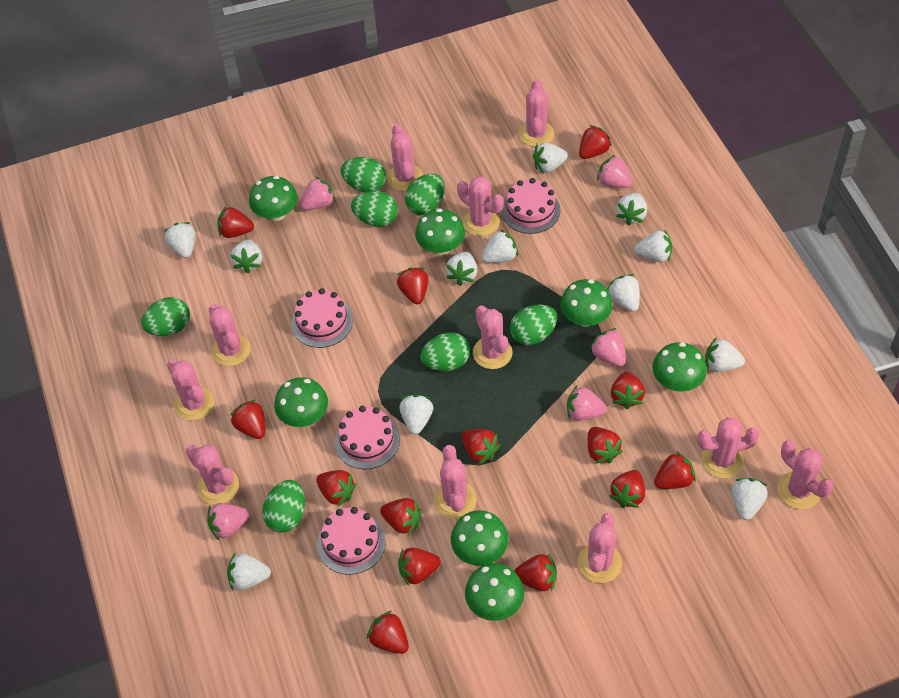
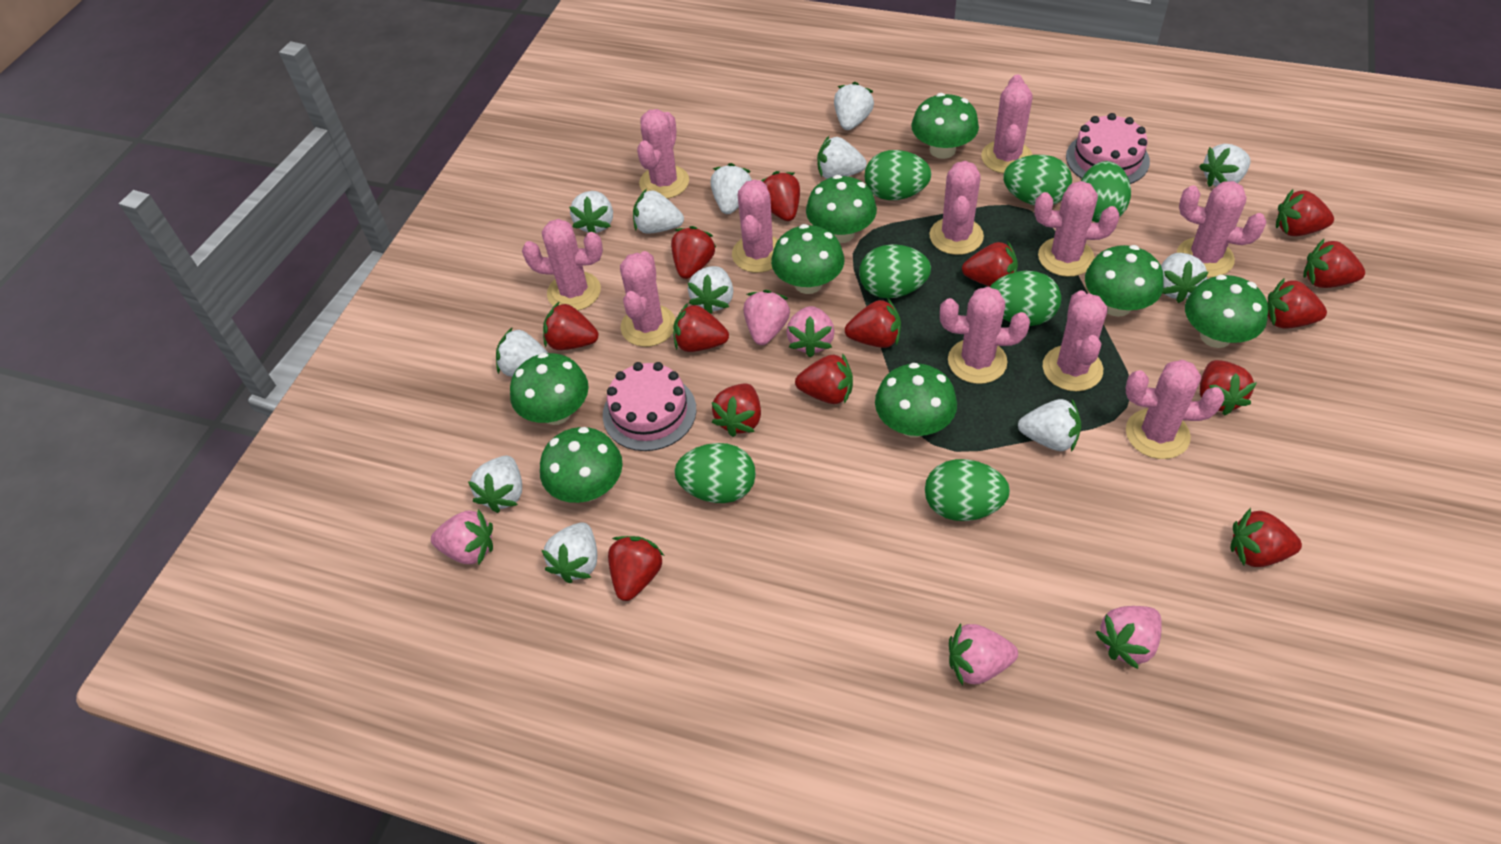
green mushroom: 7 -> 8
pink cake: 4 -> 2

